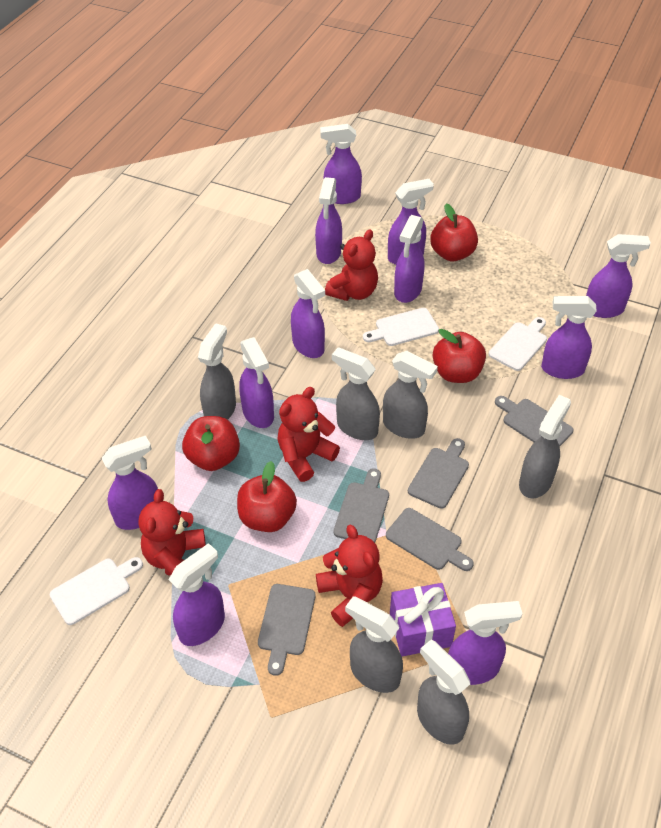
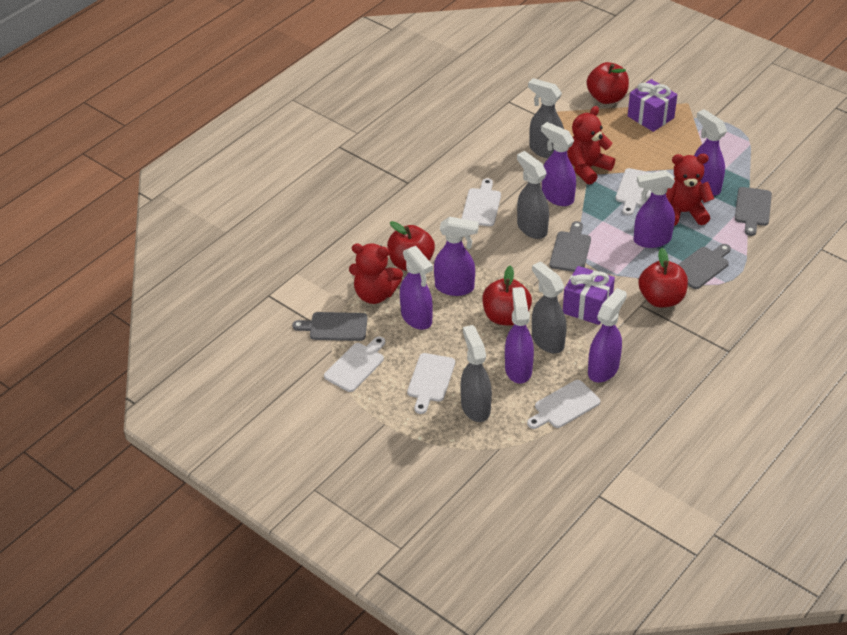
grey cutting board: 5 -> 4
grey spray bottle: 6 -> 4
purple gift: 1 -> 2
purple spray bottle: 11 -> 7
red teddy bear: 4 -> 3
white cutting board: 3 -> 5

